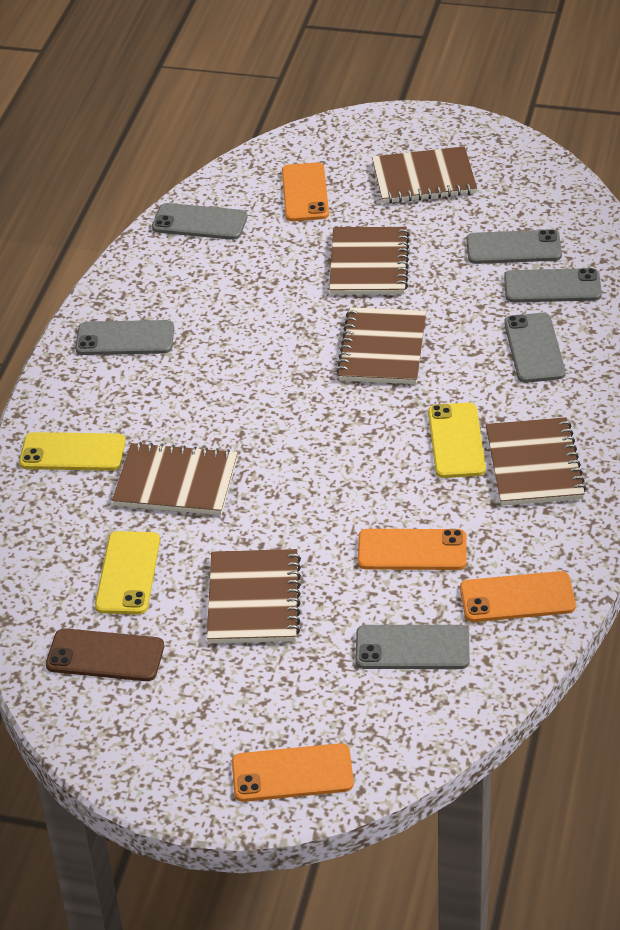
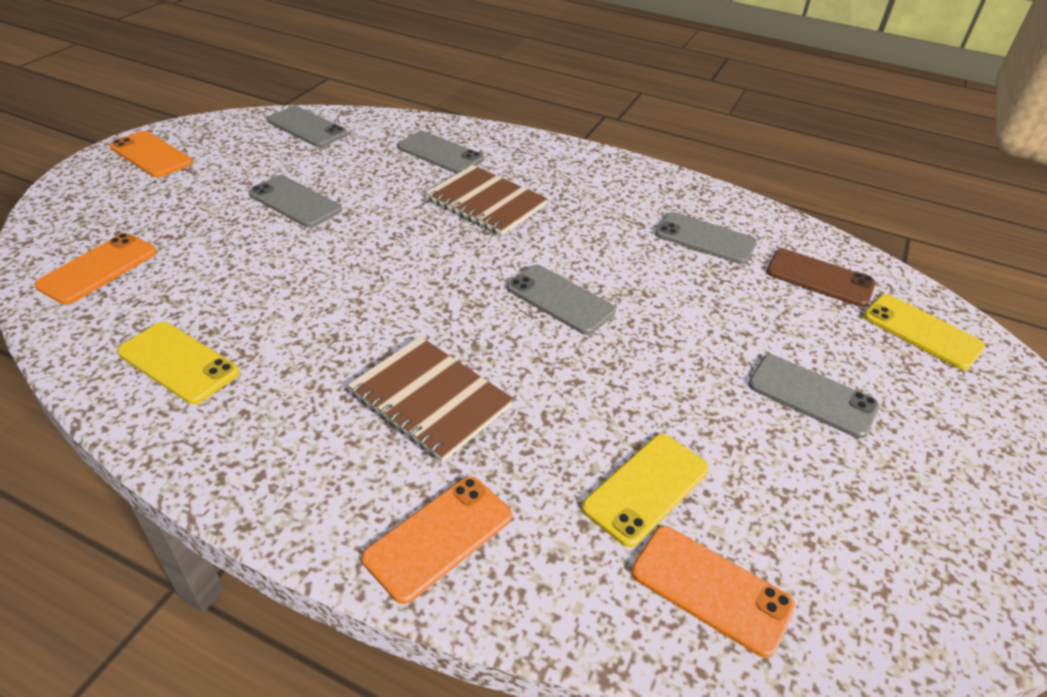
brown notebook: 6 -> 2

